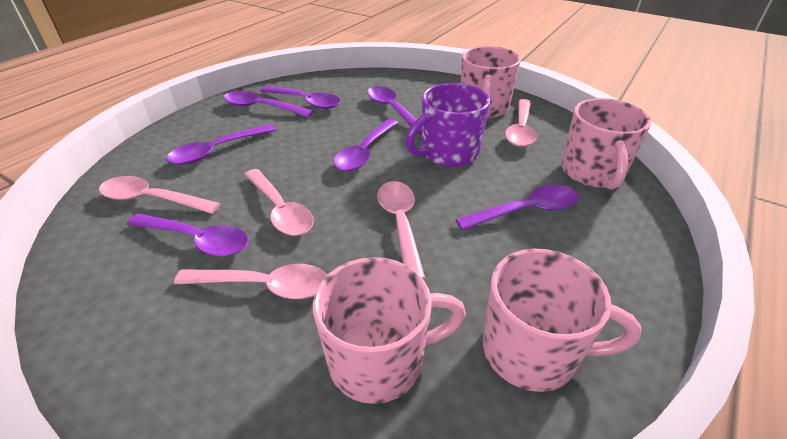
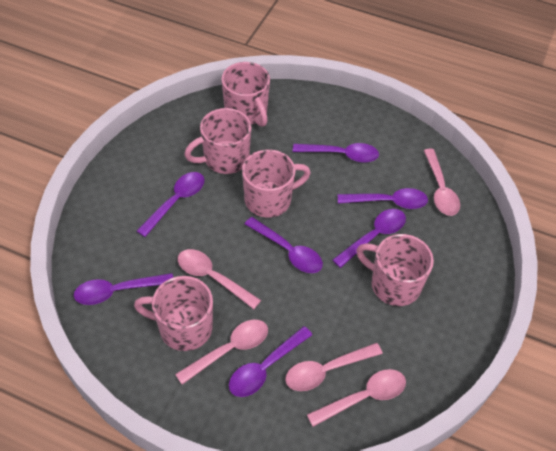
pink mug: 4 -> 5
purple mug: 1 -> 0

